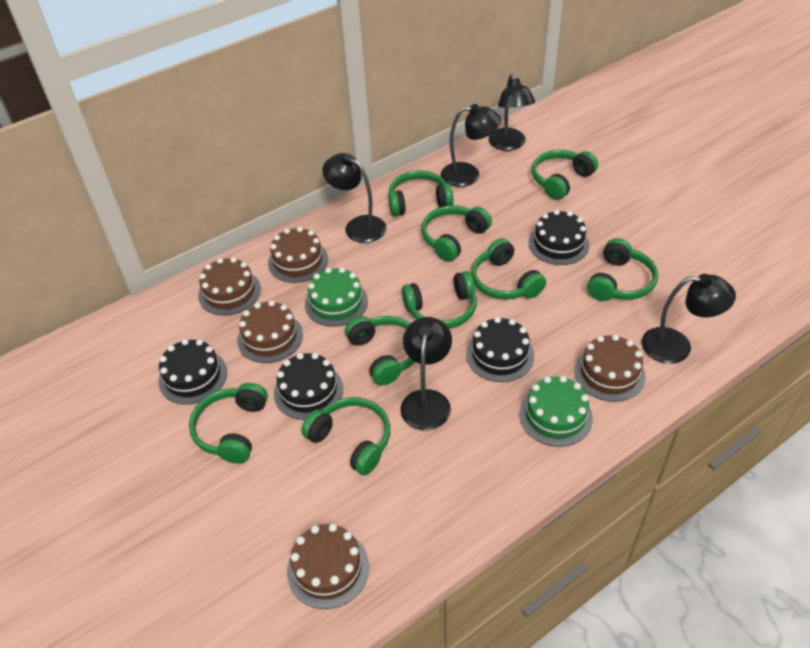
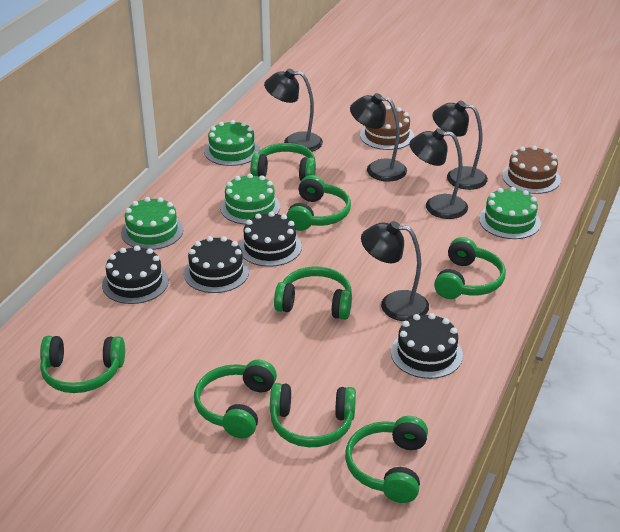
brown cake: 5 -> 2
green cake: 2 -> 4
green headphones: 9 -> 8

